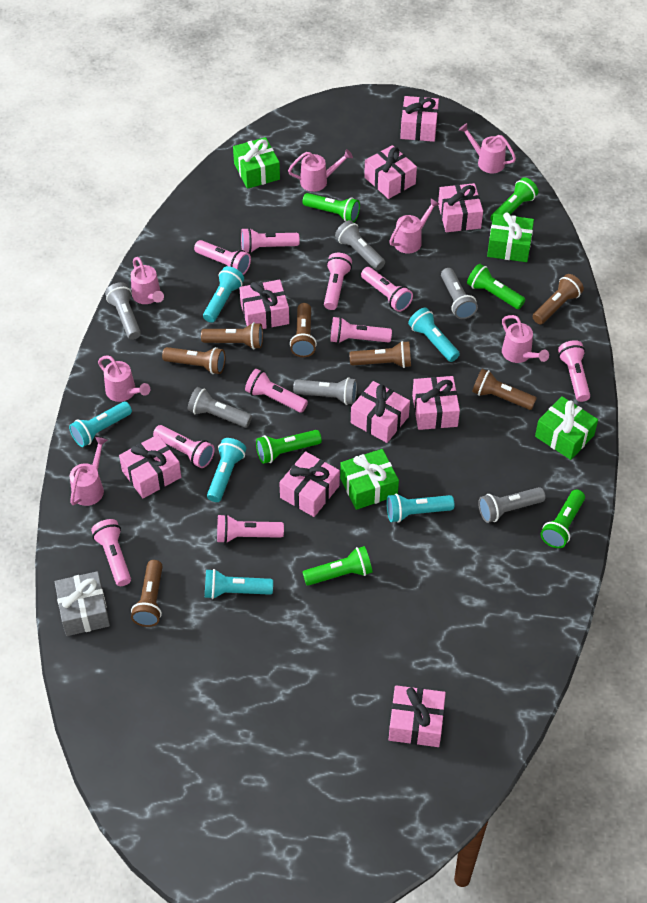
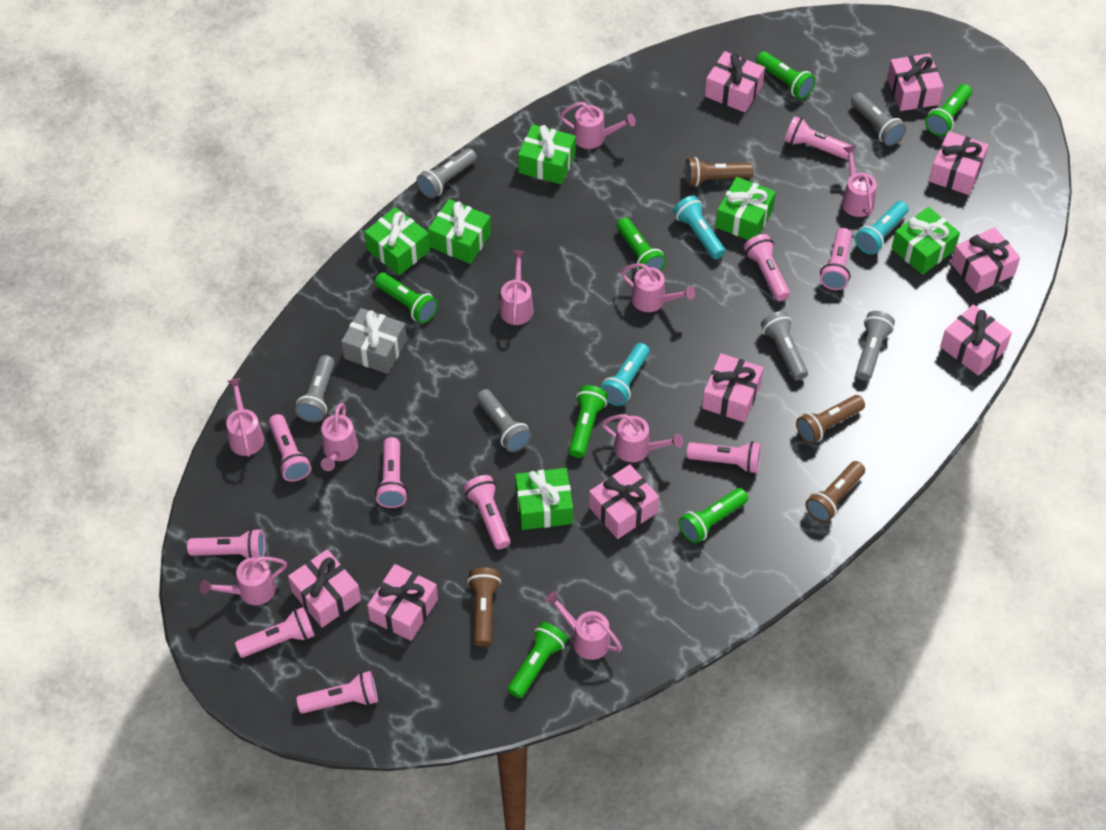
brown flashlight: 7 -> 4
green flashlight: 6 -> 7
green gift: 4 -> 6
pink watering can: 7 -> 9
turquoise flashlight: 6 -> 3

